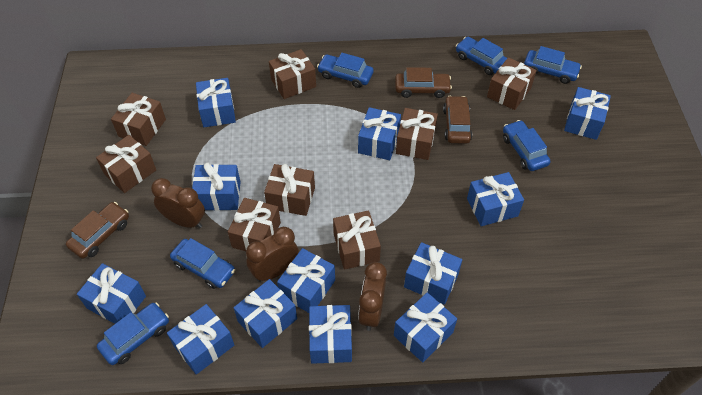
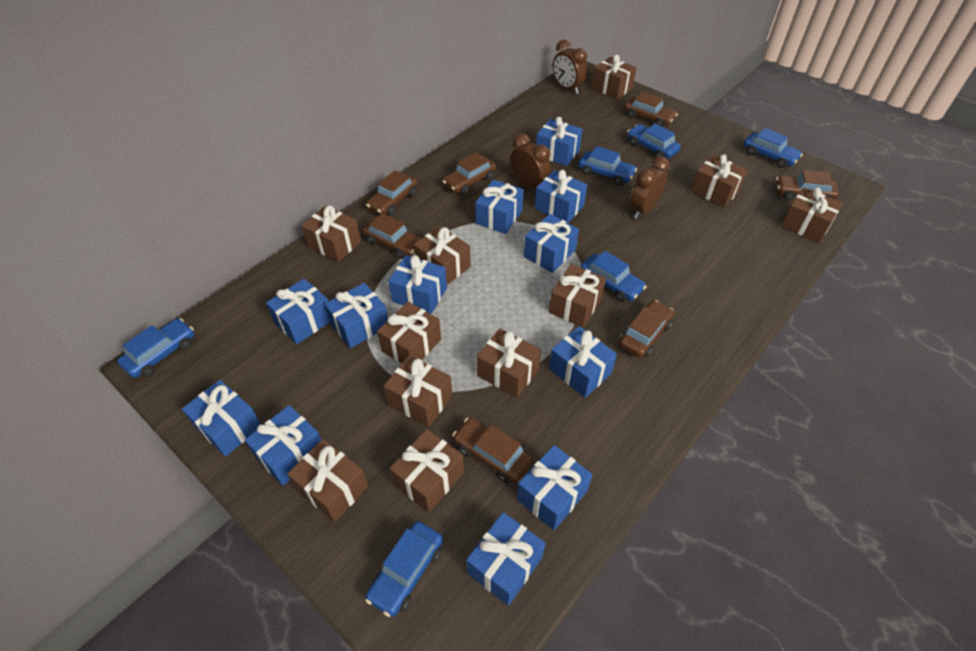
brown car: 3 -> 7
brown gift: 8 -> 11

